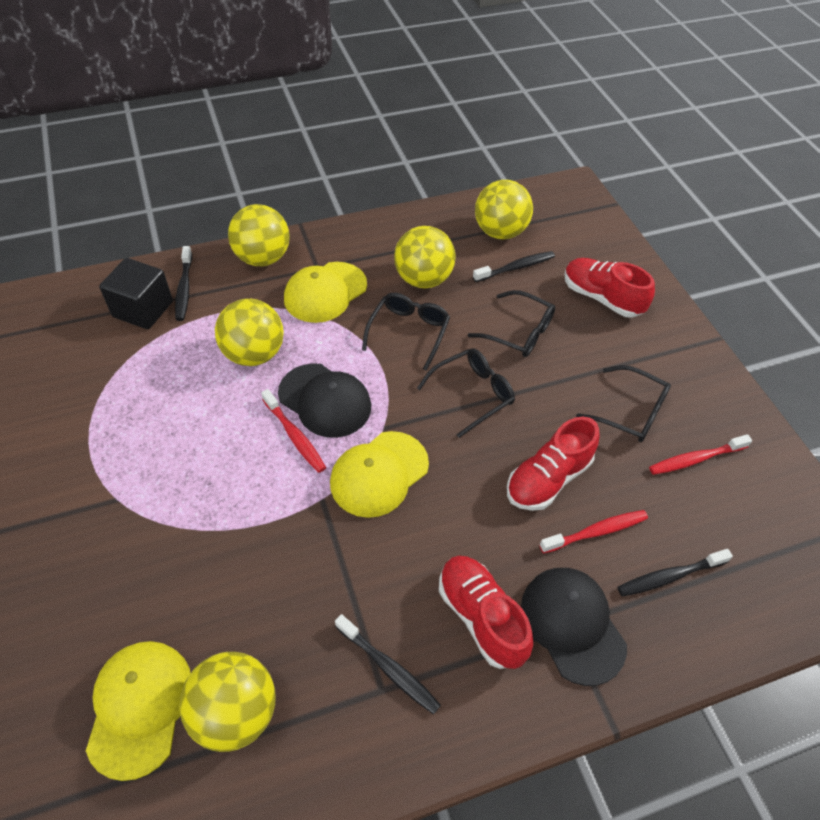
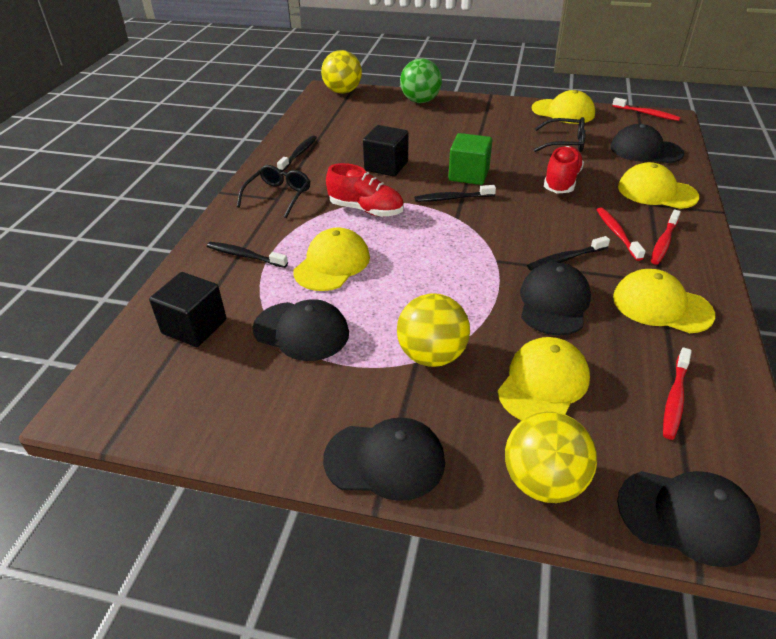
black cap: 2 -> 5
black cube: 1 -> 2
black glasses: 4 -> 2
green ball: 0 -> 1
green cube: 0 -> 1
red shoe: 3 -> 2
red toothbrush: 3 -> 4
yellow ball: 5 -> 3
yellow cap: 3 -> 5

